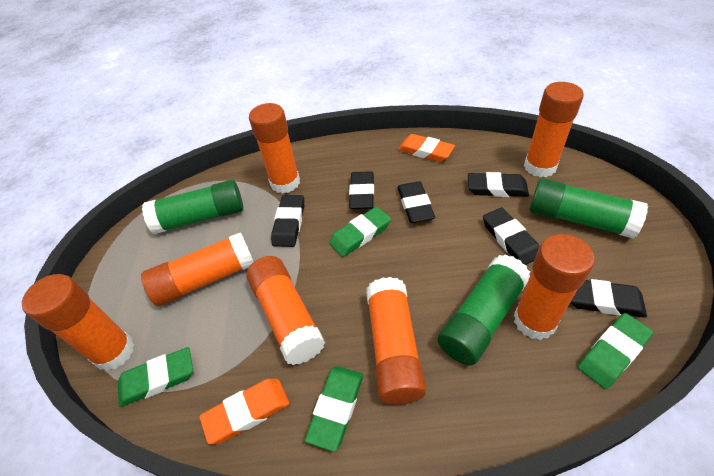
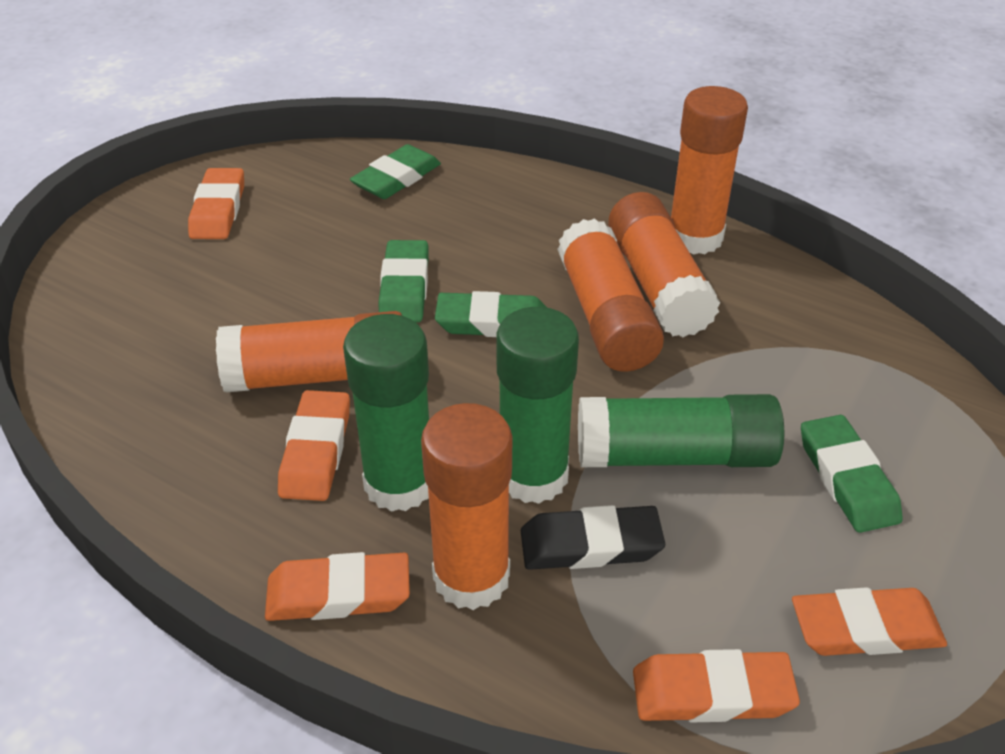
black eraser: 6 -> 1
orange eraser: 2 -> 5
orange glue stick: 7 -> 5

